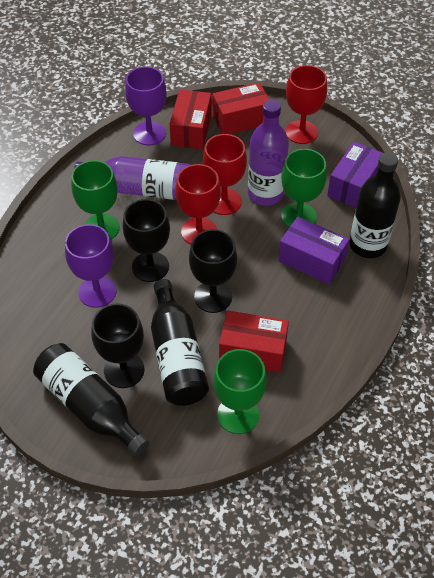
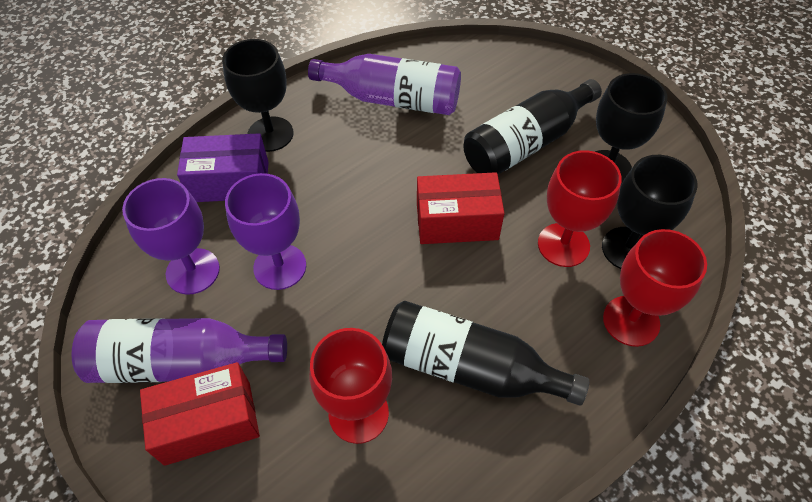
black bottle: 3 -> 2
green goblet: 3 -> 0
purple box: 2 -> 1
red box: 3 -> 2

